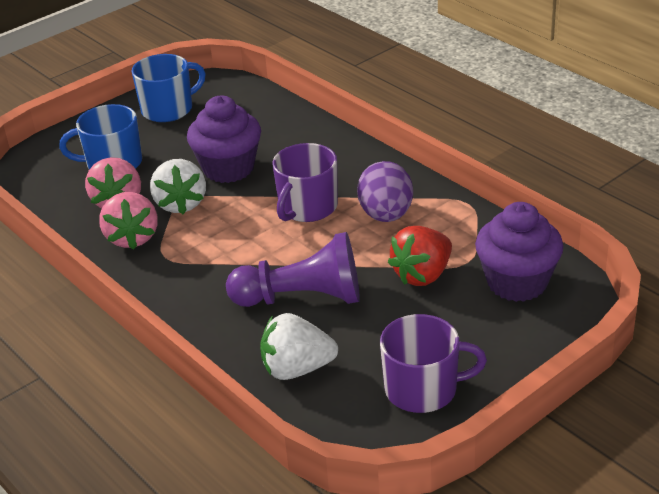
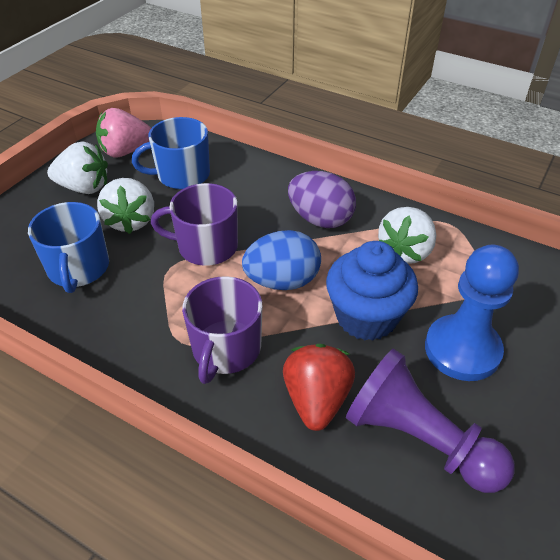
blue cupcake: 0 -> 1
blue egg: 0 -> 1
blue pawn: 0 -> 1
pink strawberry: 2 -> 1
purple cupcake: 2 -> 0
white strawberry: 2 -> 3

